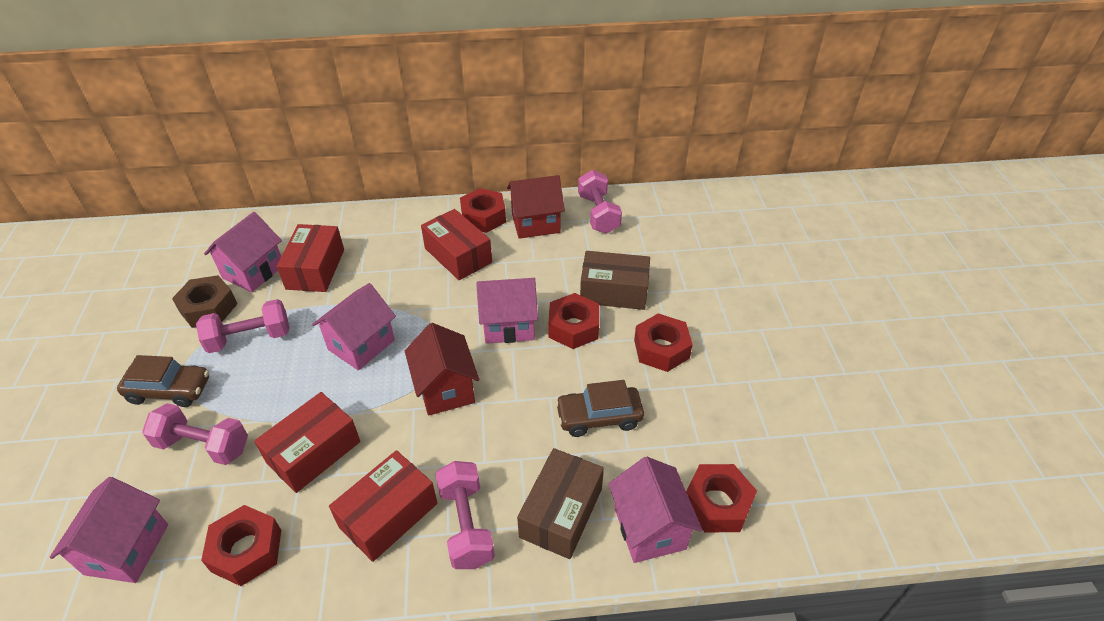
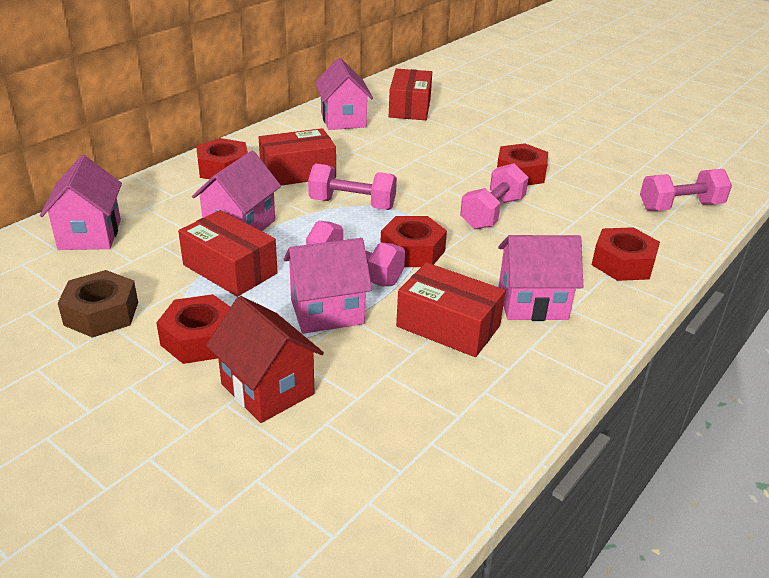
brown box: 2 -> 0
brown car: 2 -> 0
red house: 2 -> 1

